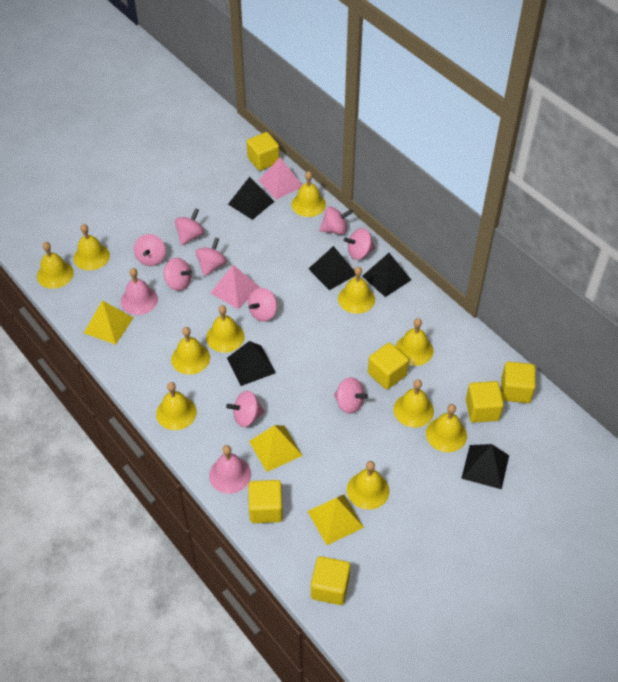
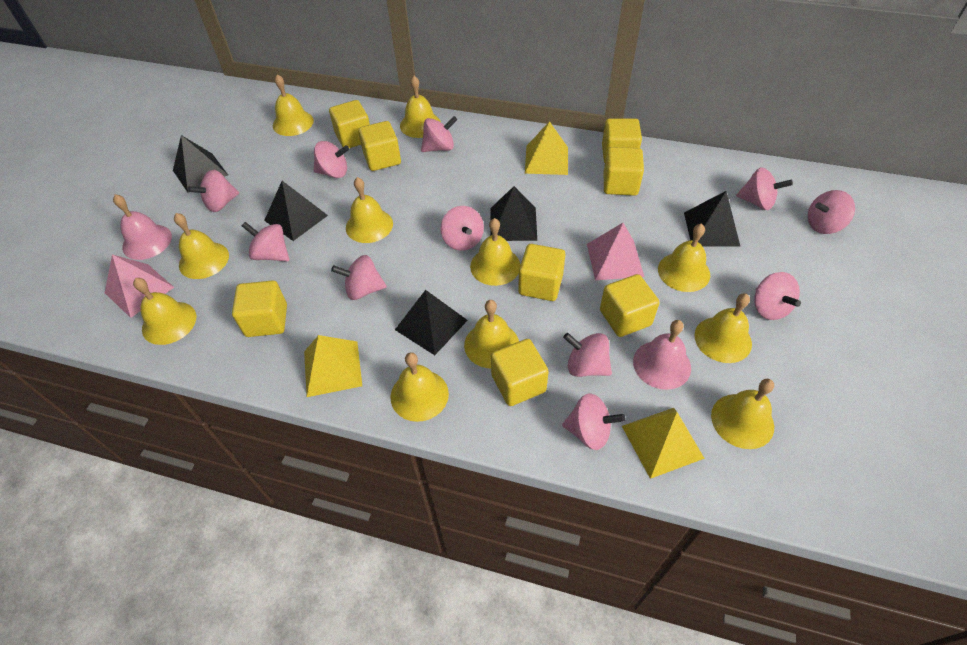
pink spinning top: 9 -> 11
yellow cube: 6 -> 8

